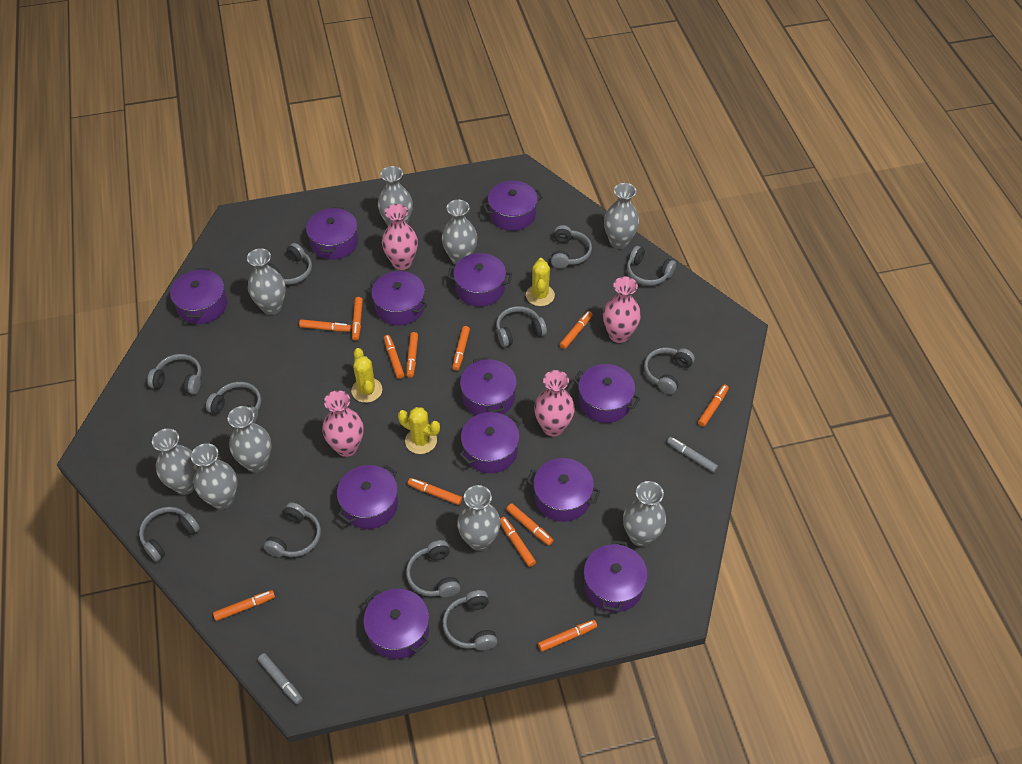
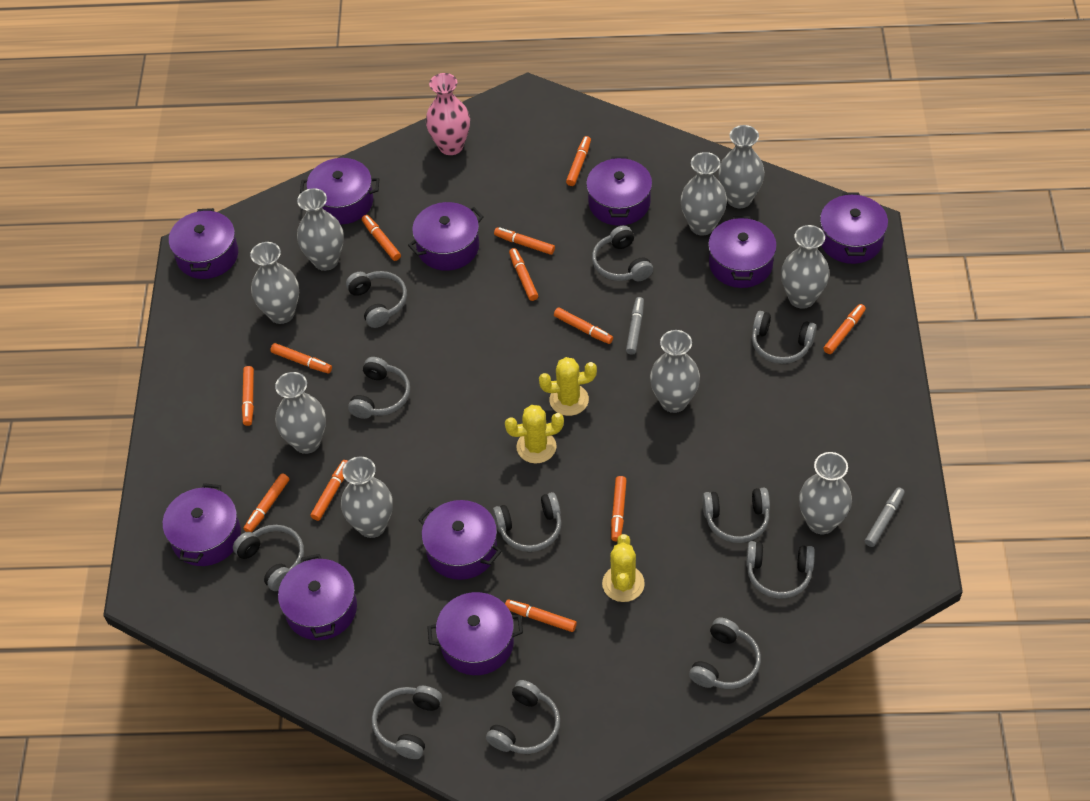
pink vase: 4 -> 1
purple pot: 12 -> 10

